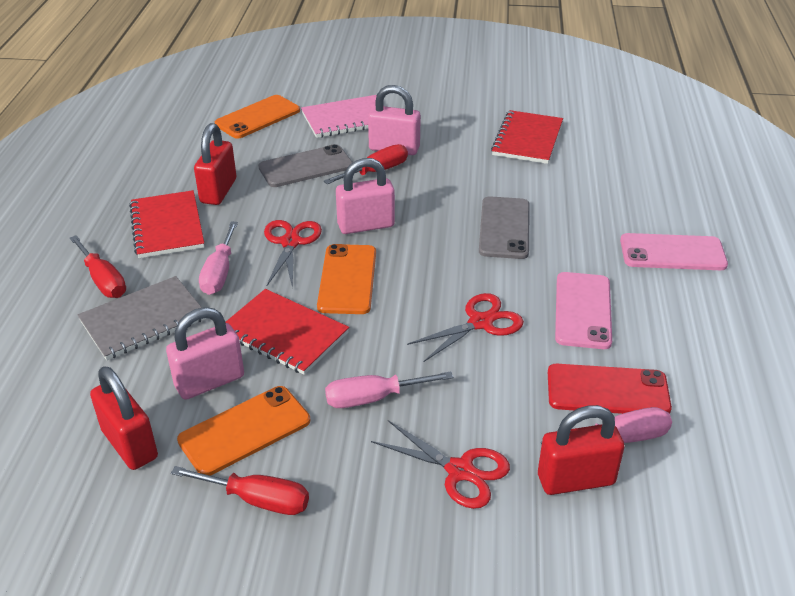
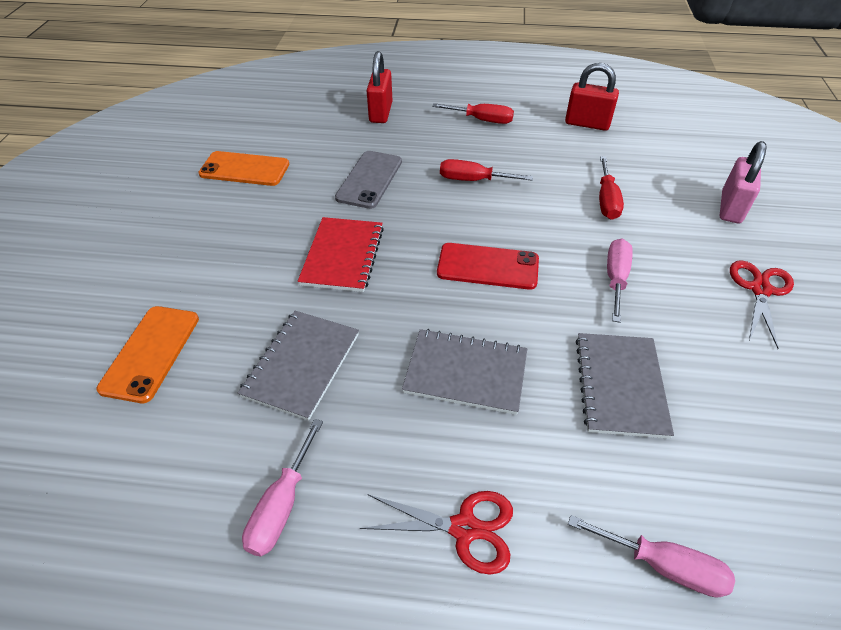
grey notebook: 1 -> 3
grey phone: 2 -> 1
orange phone: 3 -> 2
pink notebook: 1 -> 0
pink padlock: 3 -> 1
pink phone: 2 -> 0
red notebook: 3 -> 1
red padlock: 3 -> 2
red scissors: 3 -> 2

